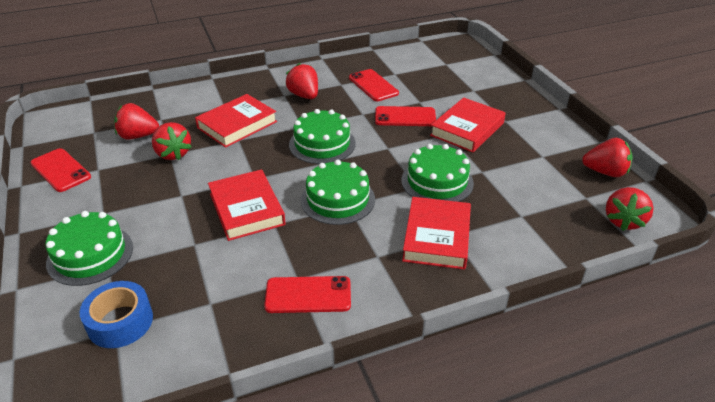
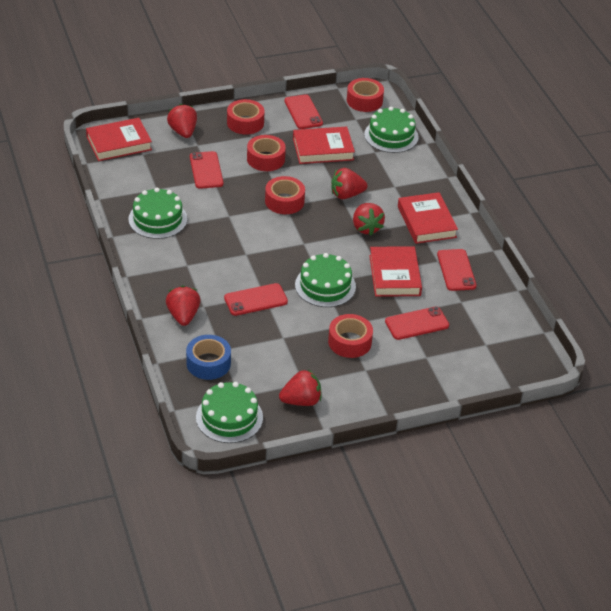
red phone: 4 -> 5
red tape: 0 -> 5

